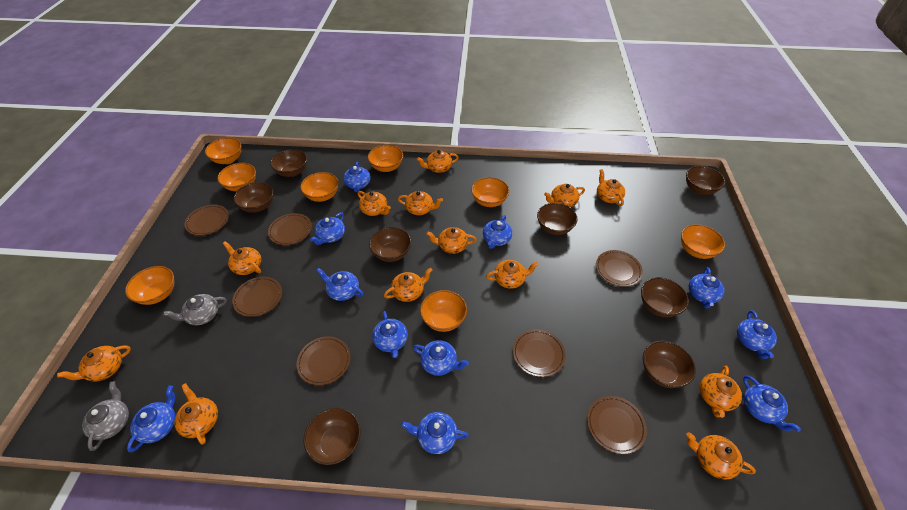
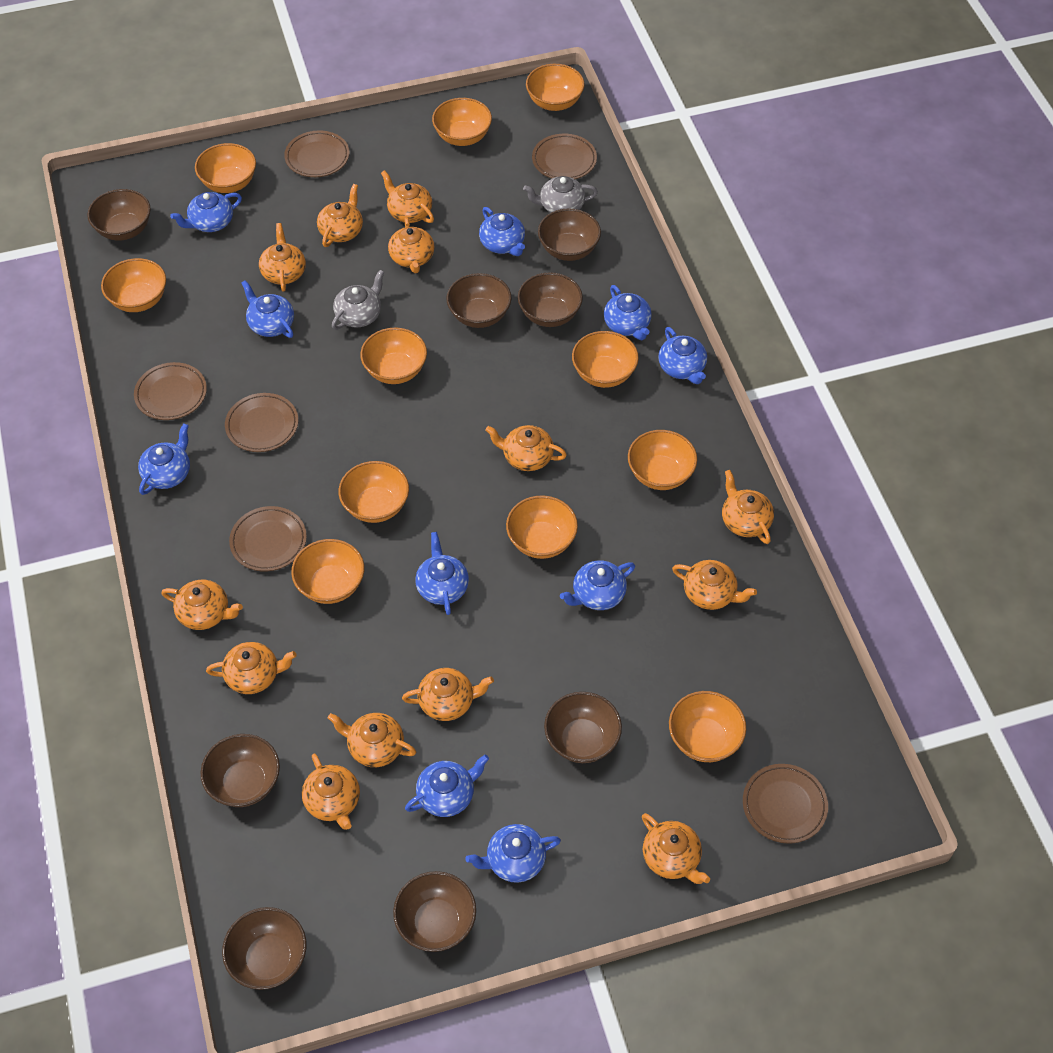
blue teapot: 11 -> 10
brown plate: 7 -> 6
orange bowl: 8 -> 11

